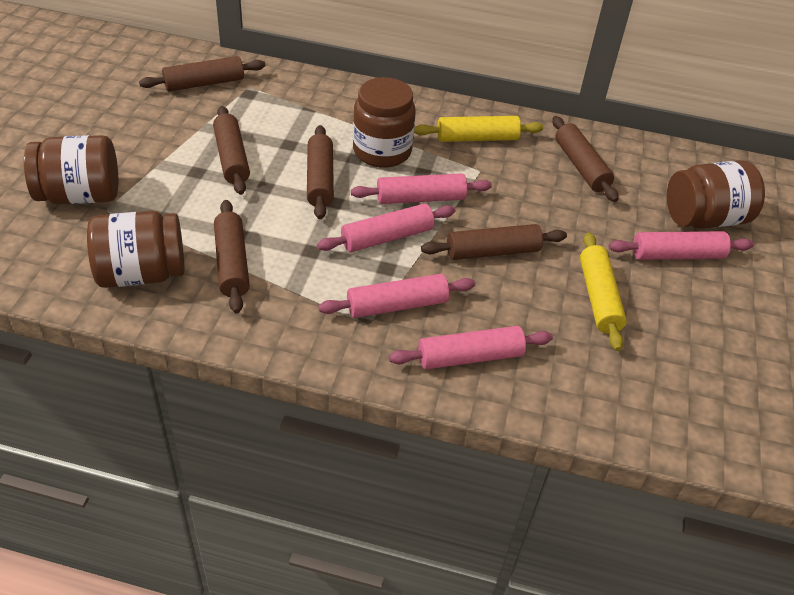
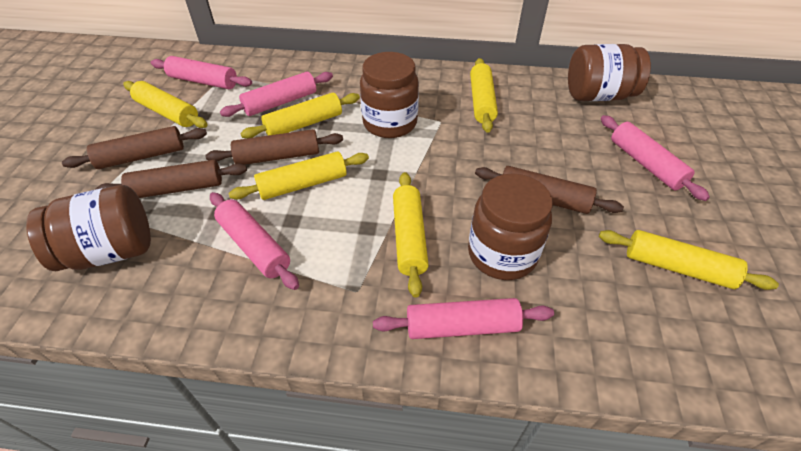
brown rolling pin: 6 -> 4
yellow rolling pin: 2 -> 6

